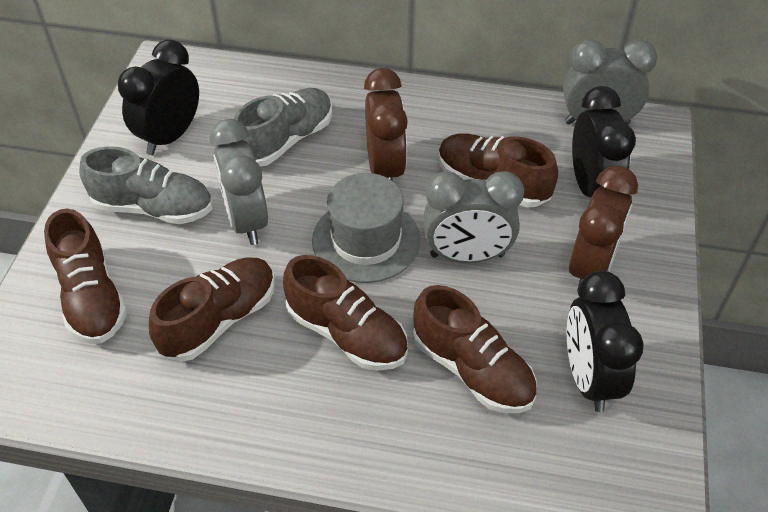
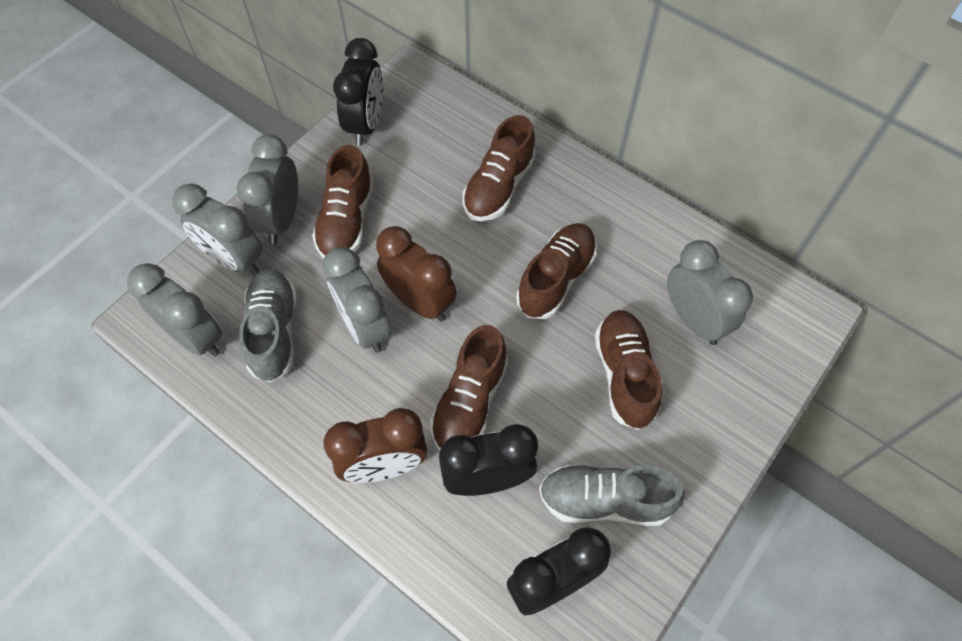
grey clock: 3 -> 5
grey hat: 1 -> 0

